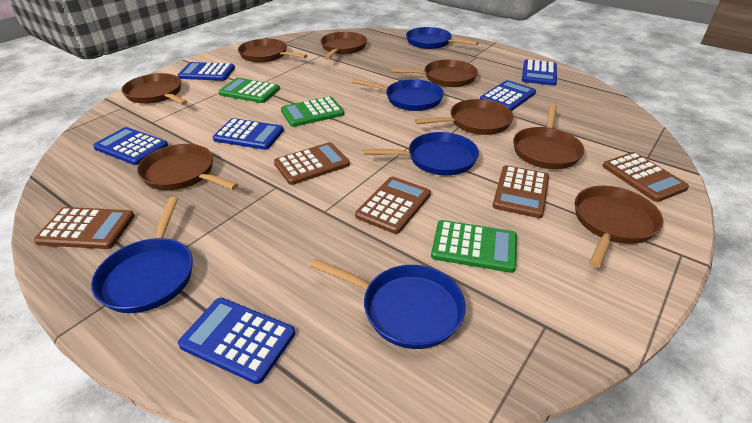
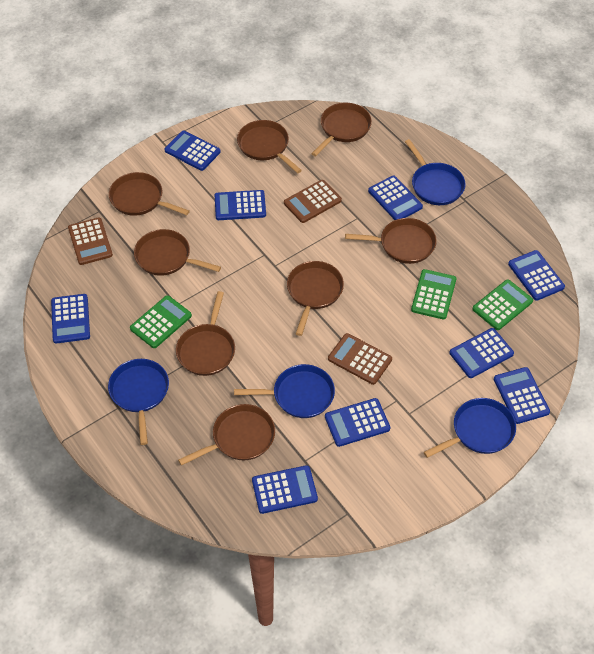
blue calculator: 6 -> 9
blue pan: 5 -> 4
brown calculator: 5 -> 3

